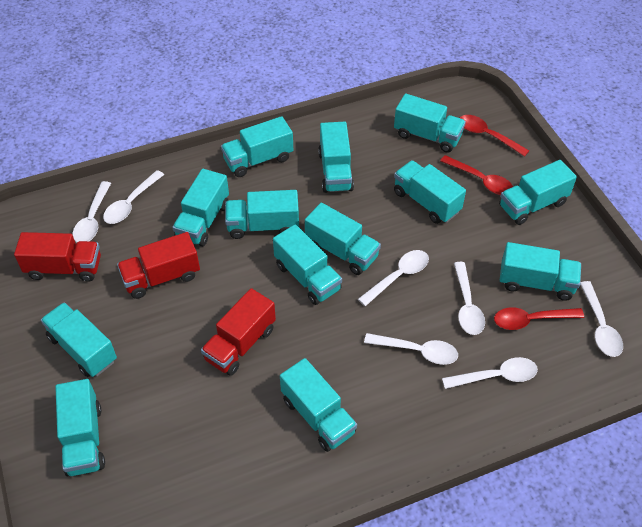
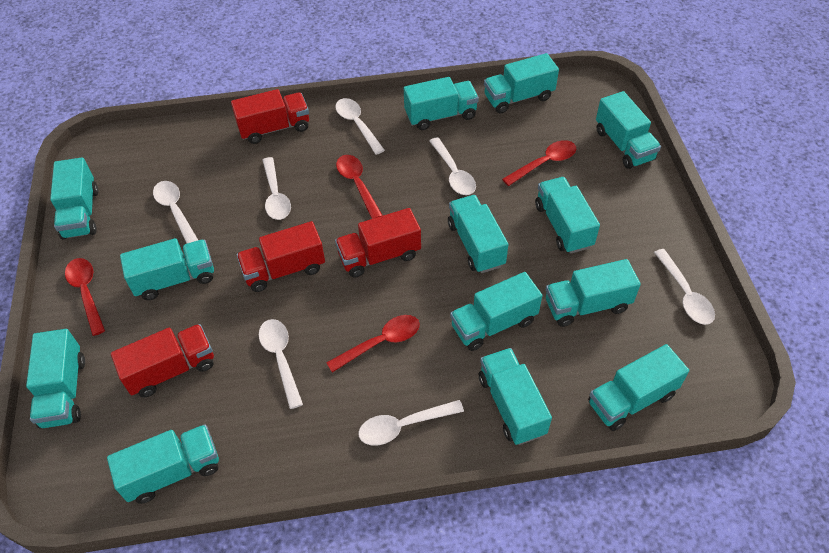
red spoon: 3 -> 4
red truck: 3 -> 4

